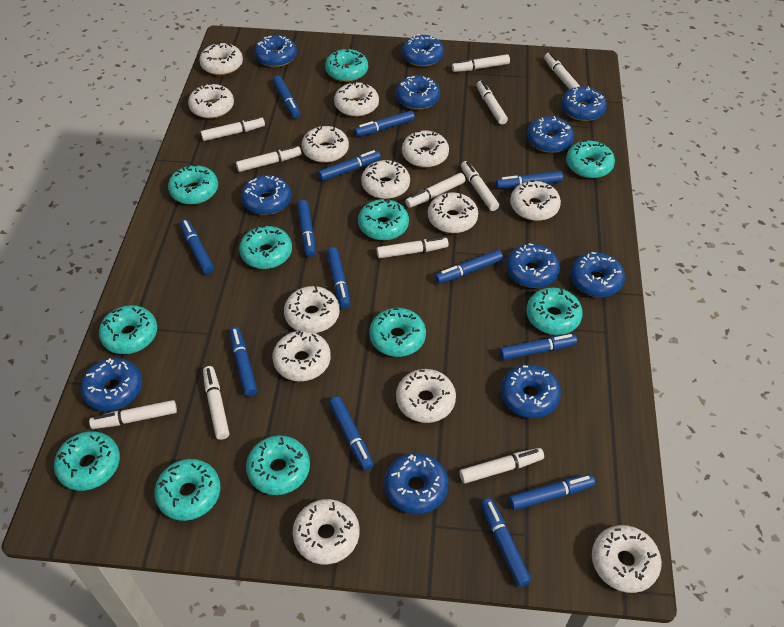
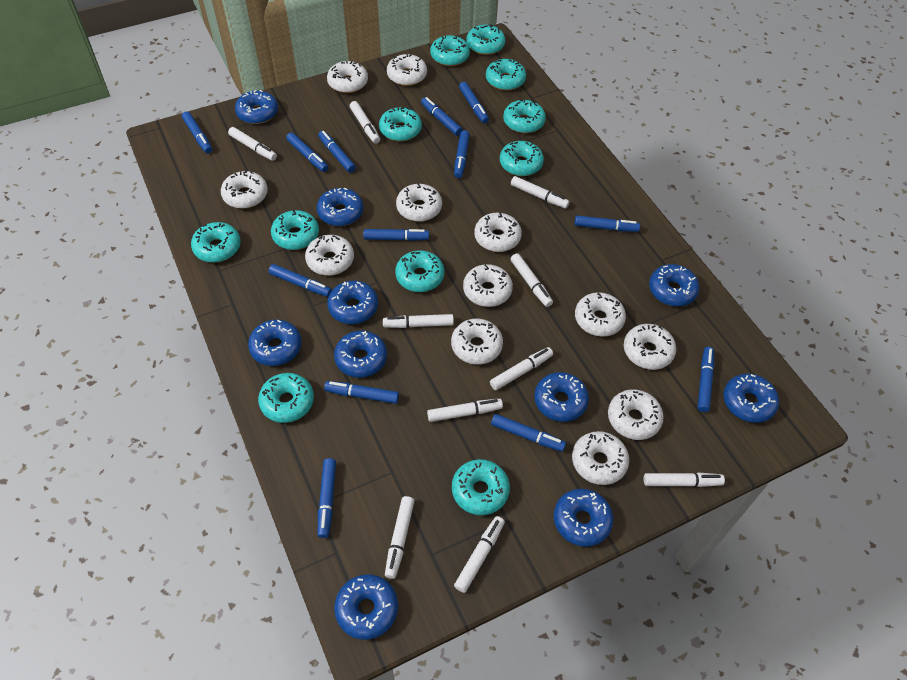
blue donut: 11 -> 10
white donut: 13 -> 12
white marker: 11 -> 10

